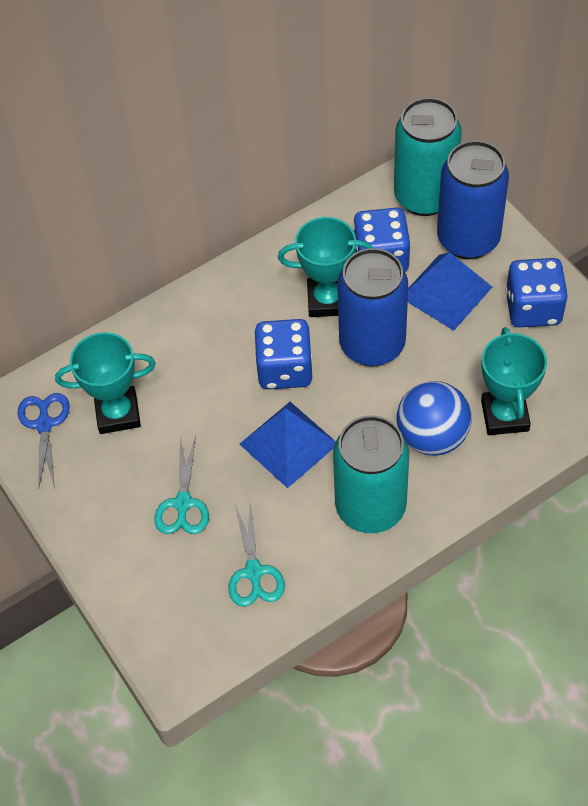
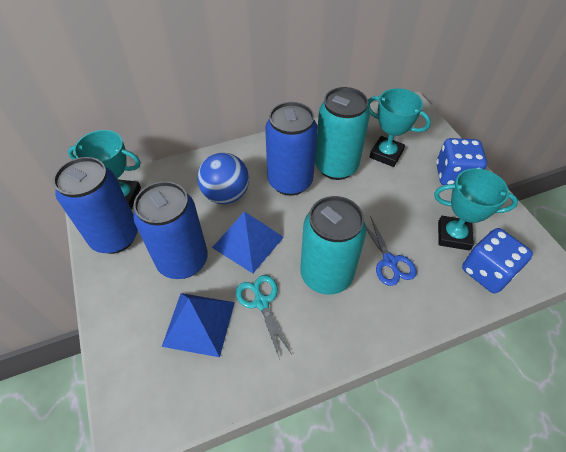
blue can: 2 -> 3
blue dice: 3 -> 2
turquoise scissors: 2 -> 1

